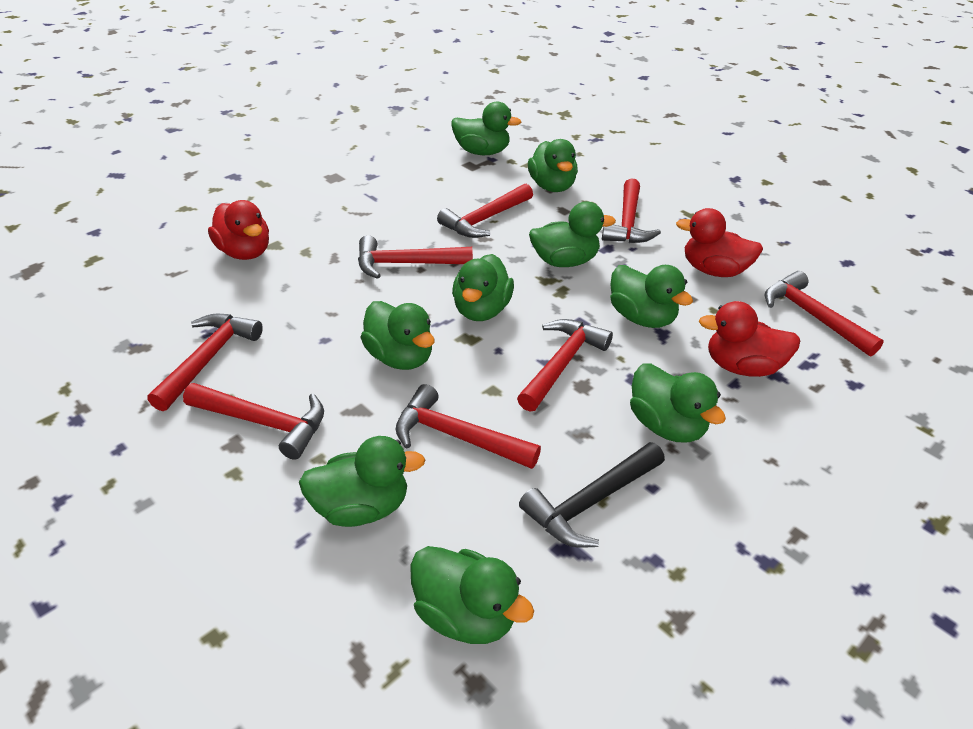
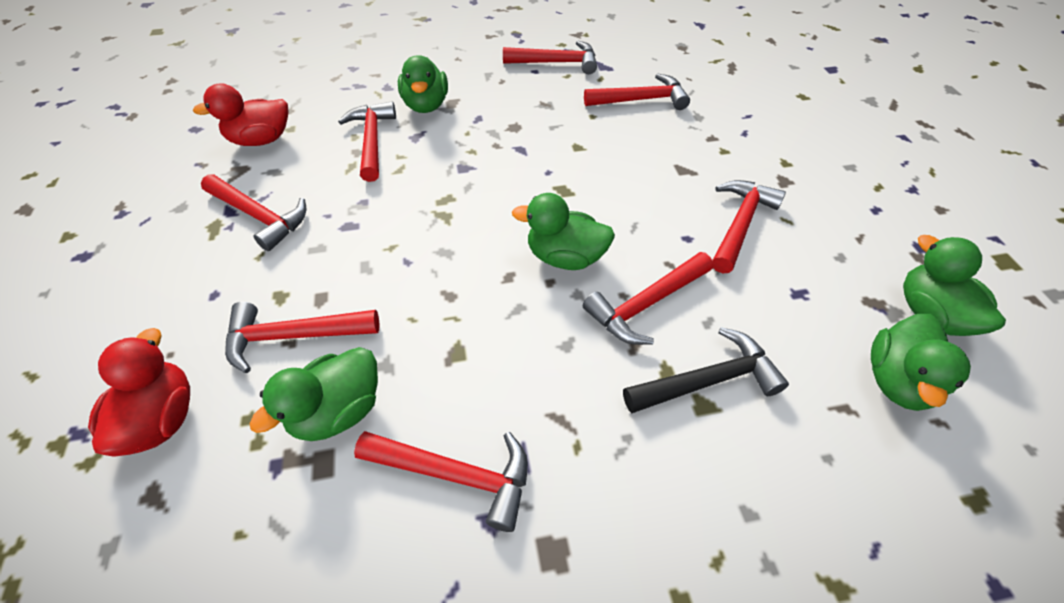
green duck: 9 -> 5
red duck: 3 -> 2

